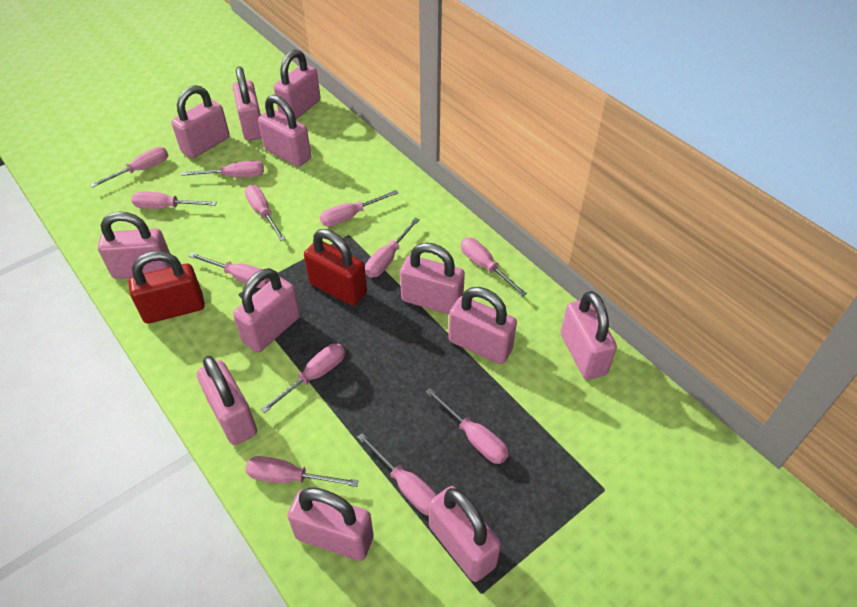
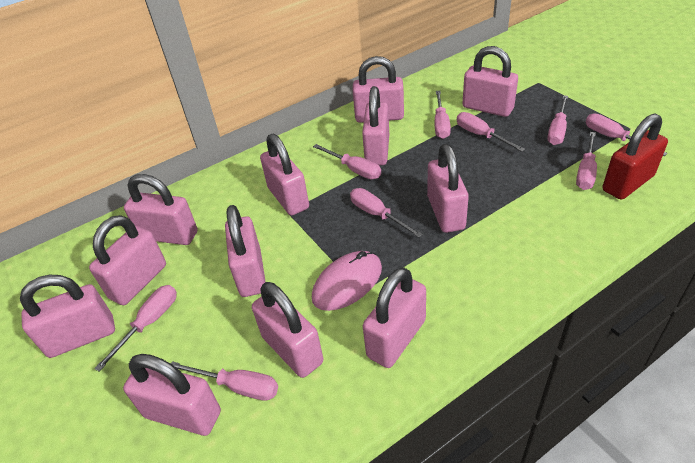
pink mouse: 0 -> 1
pink screwdriver: 12 -> 9
red padlock: 2 -> 1

